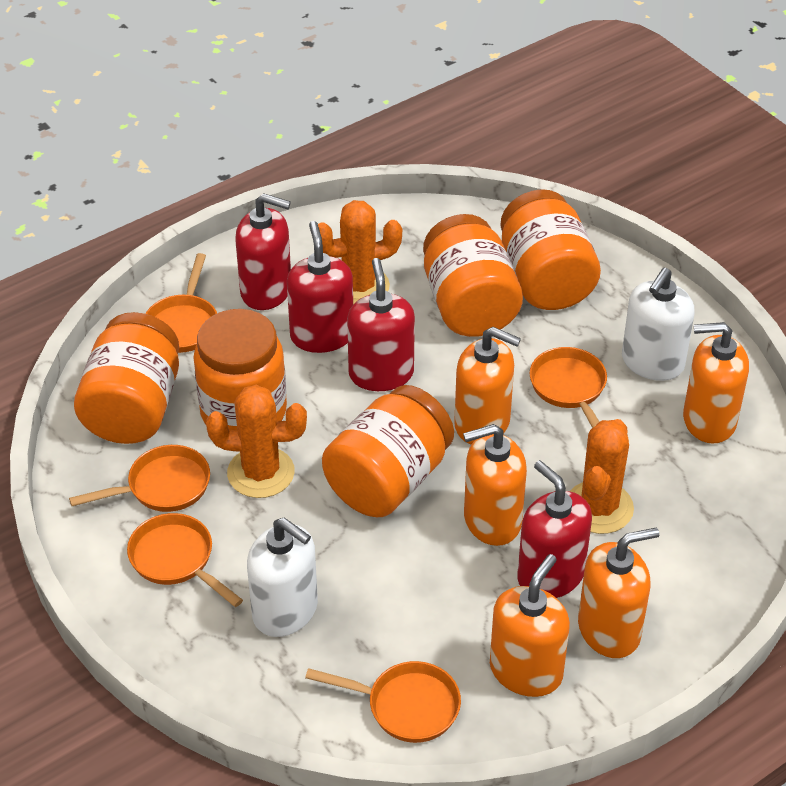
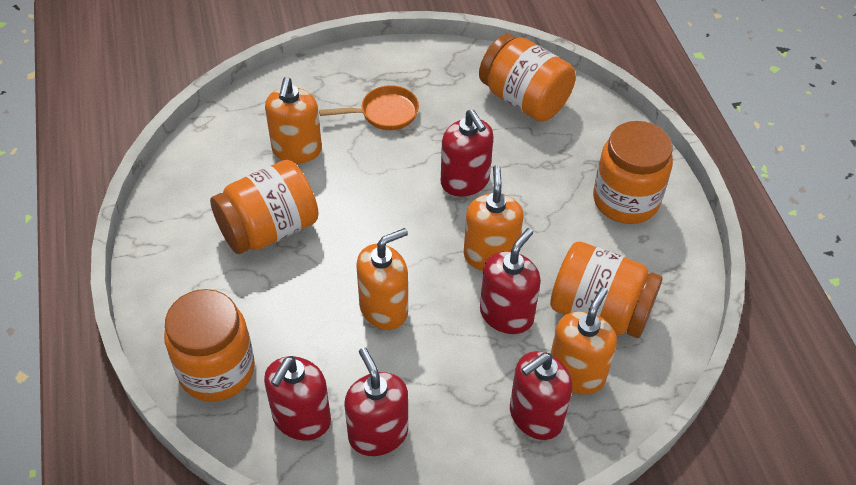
orange cactus: 3 -> 0
orange pan: 5 -> 1
orange soap dispenser: 5 -> 4
red soap dispenser: 4 -> 5
white soap dispenser: 2 -> 0

